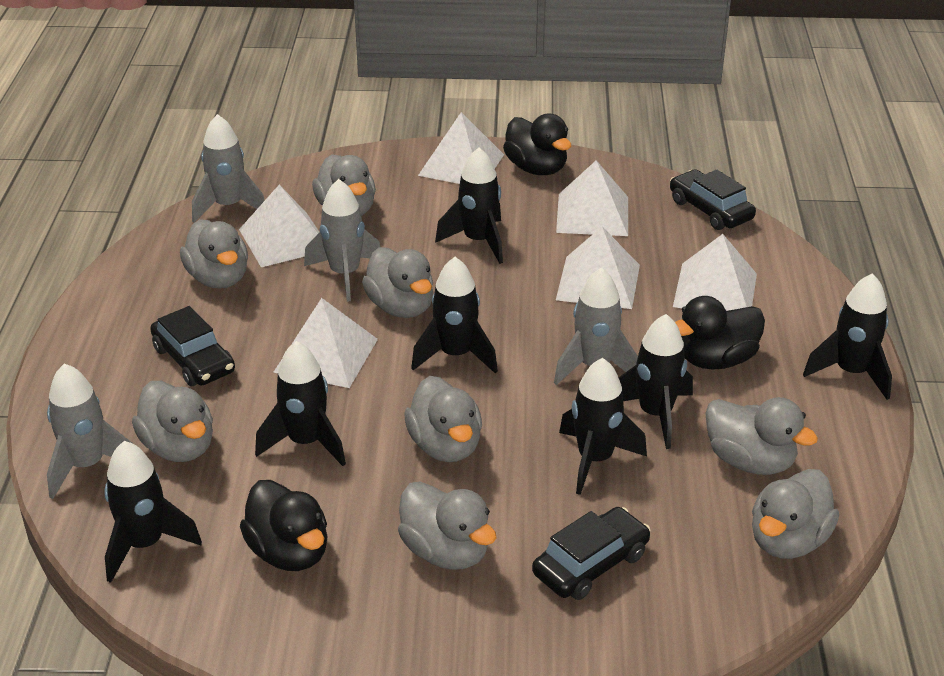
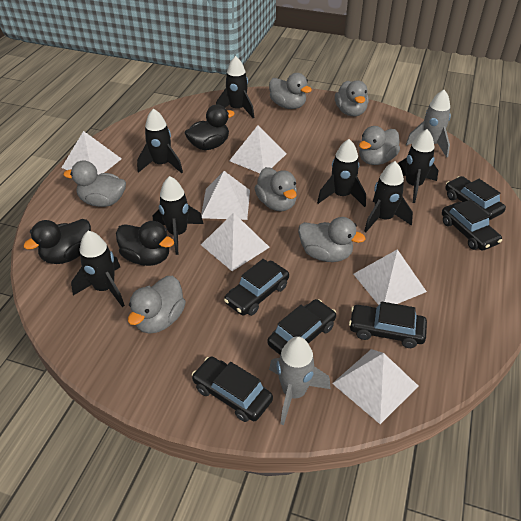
black car: 3 -> 6
grey duck: 8 -> 7
grey rocket: 4 -> 2

